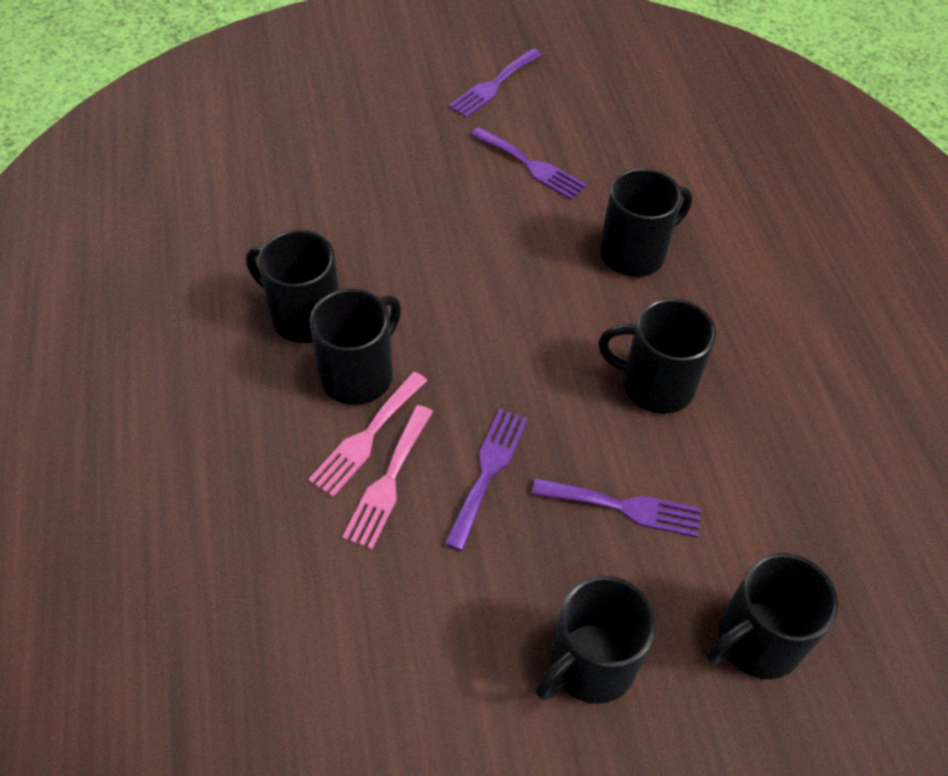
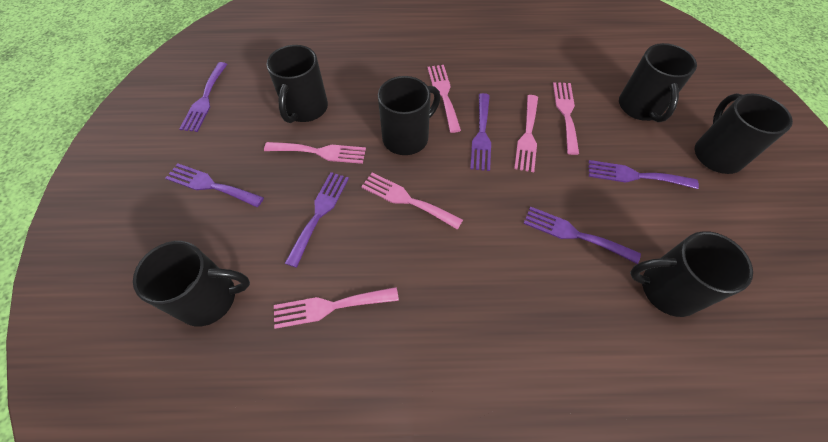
pink fork: 2 -> 6
purple fork: 4 -> 6

